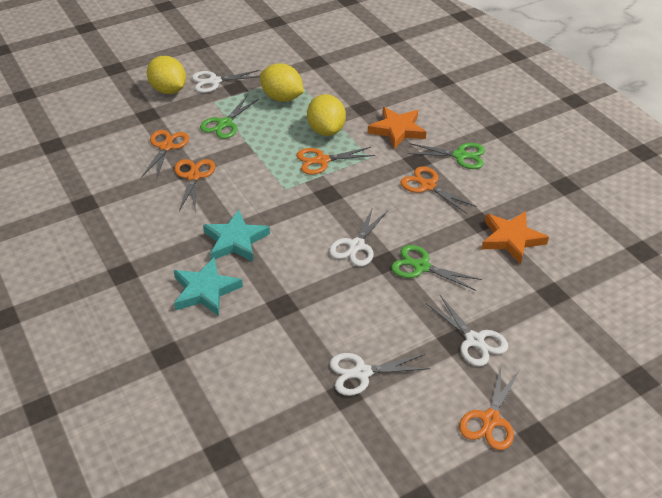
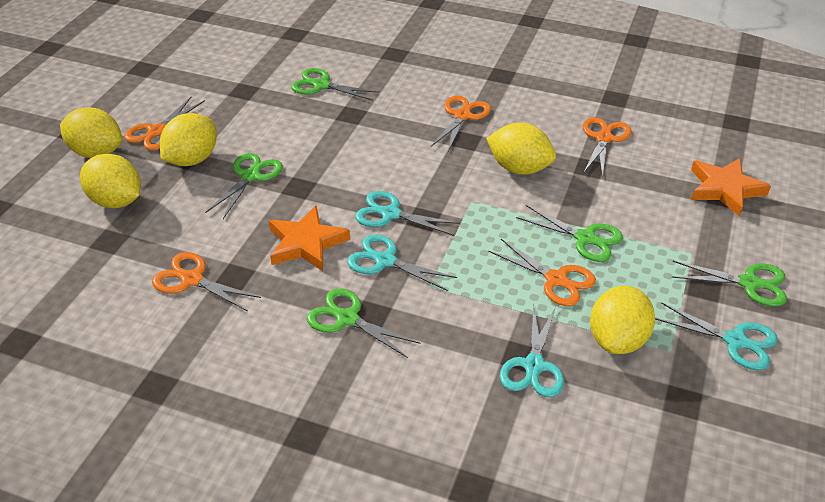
green scissors: 3 -> 5
turquoise scissors: 0 -> 4
turquoise star: 2 -> 0
white scissors: 4 -> 0
yellow lemon: 3 -> 5

